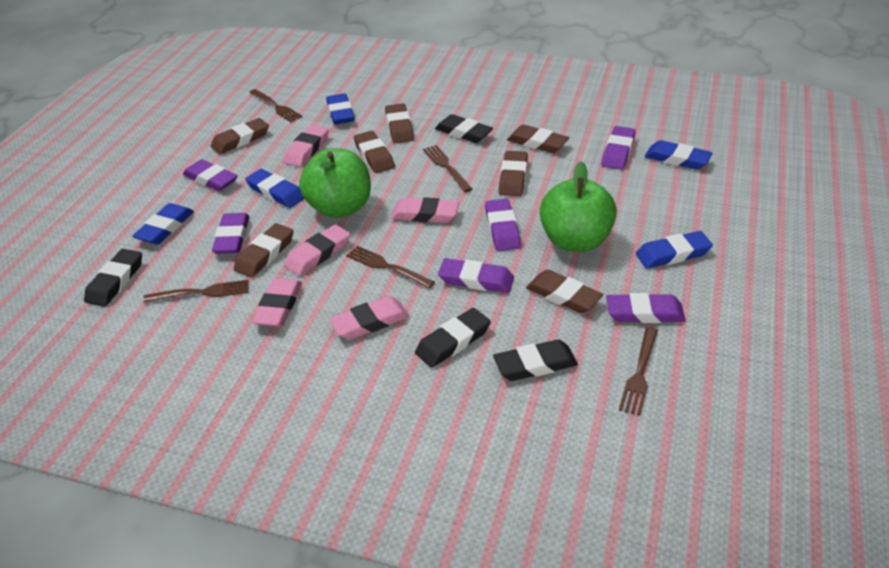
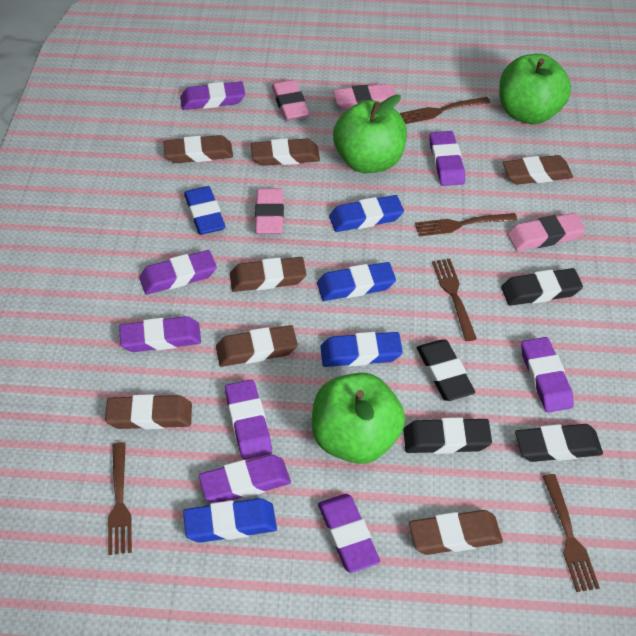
green apple: 2 -> 3
pink eraser: 5 -> 4
purple eraser: 6 -> 8

